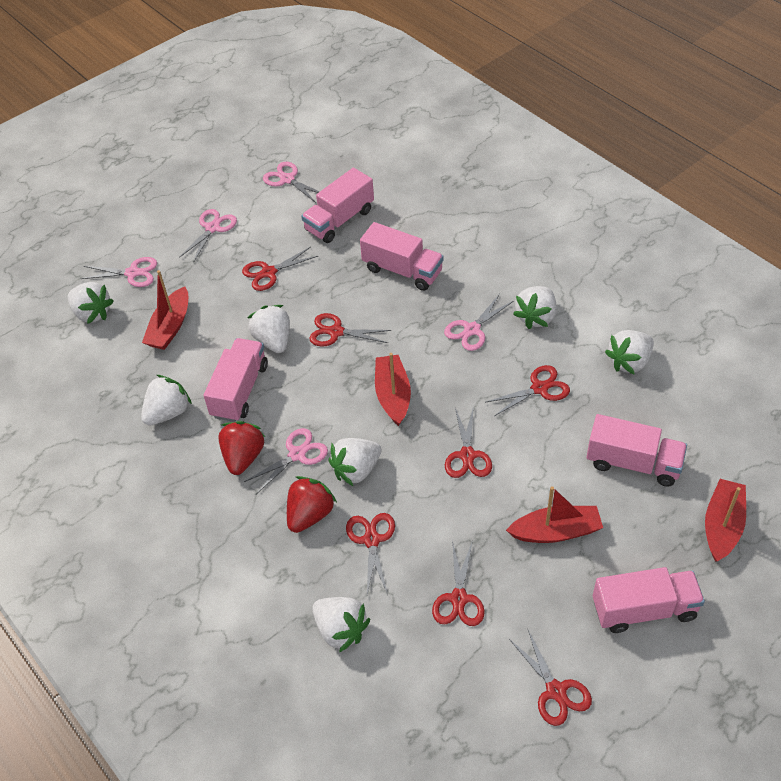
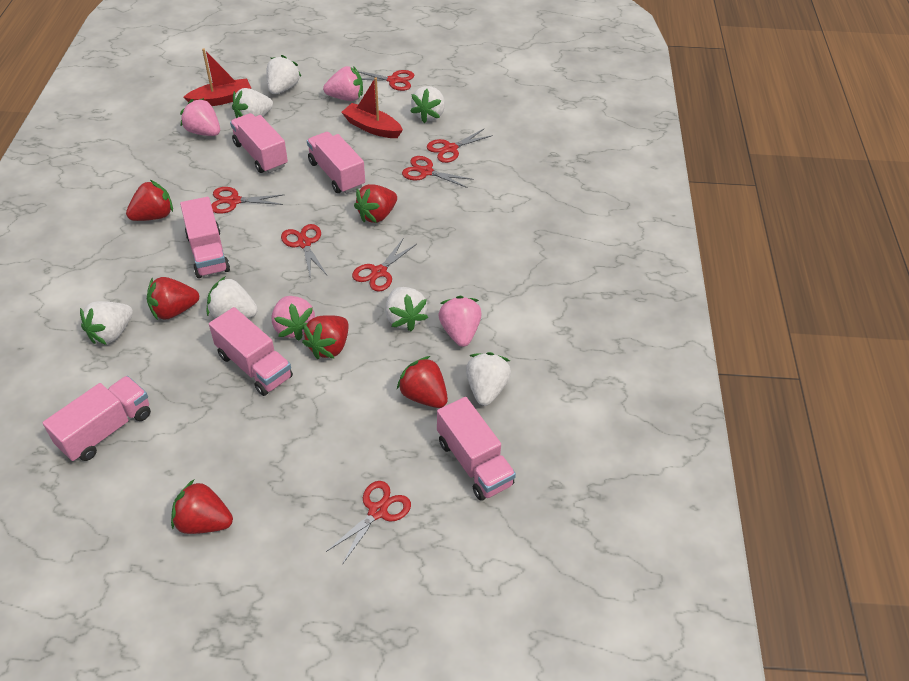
pink scissors: 5 -> 0
pink strawberry: 0 -> 4
pink truck: 5 -> 6
red boat: 4 -> 2
red strawberry: 2 -> 6

